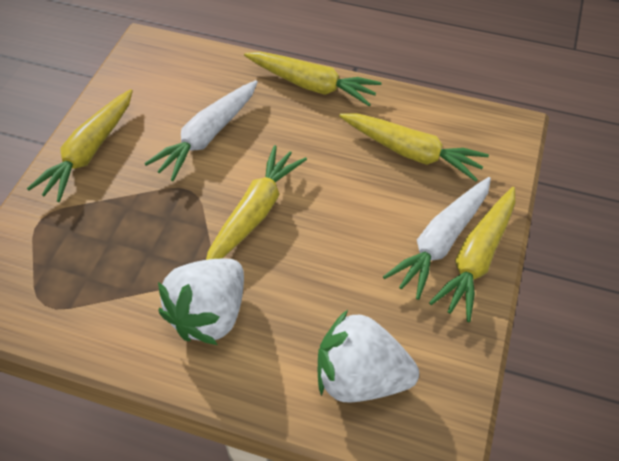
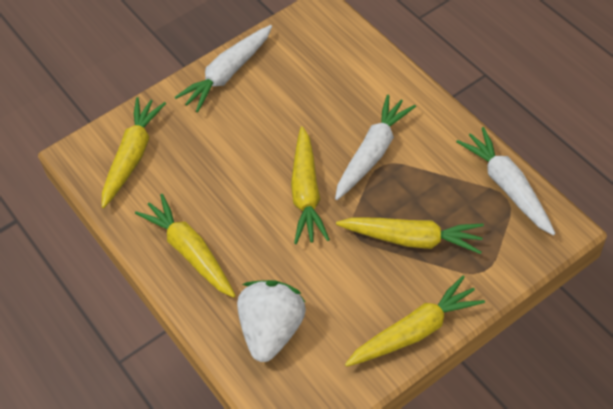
white carrot: 2 -> 3
white strawberry: 2 -> 1

